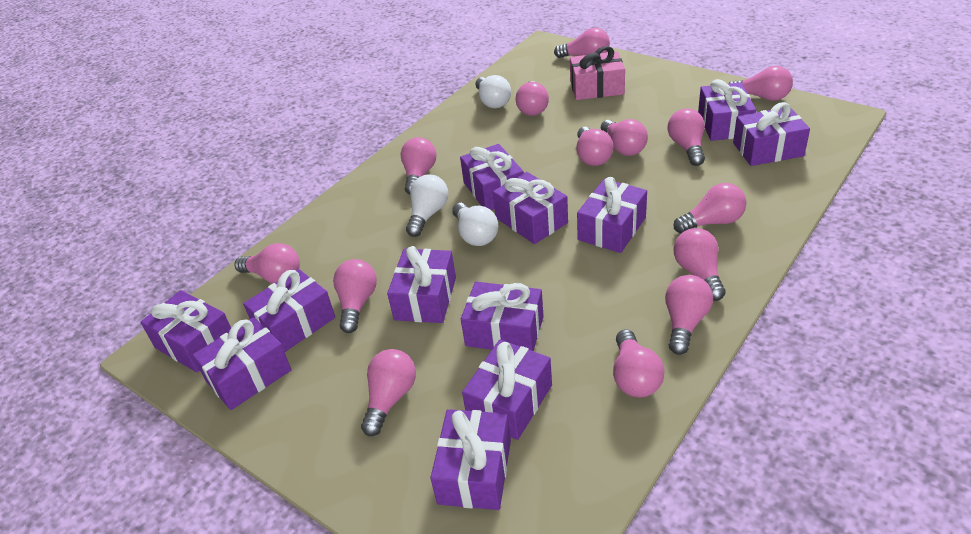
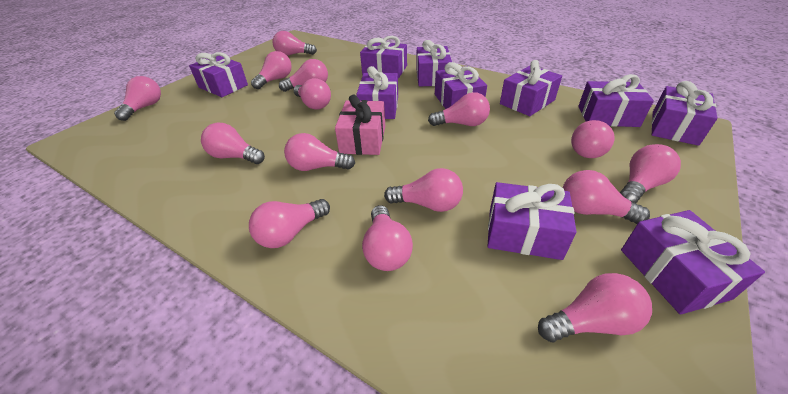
pink light bulb: 14 -> 15
purple gift: 12 -> 10
white light bulb: 3 -> 0

